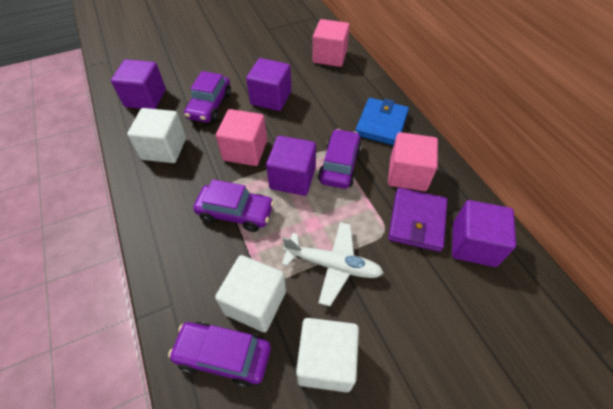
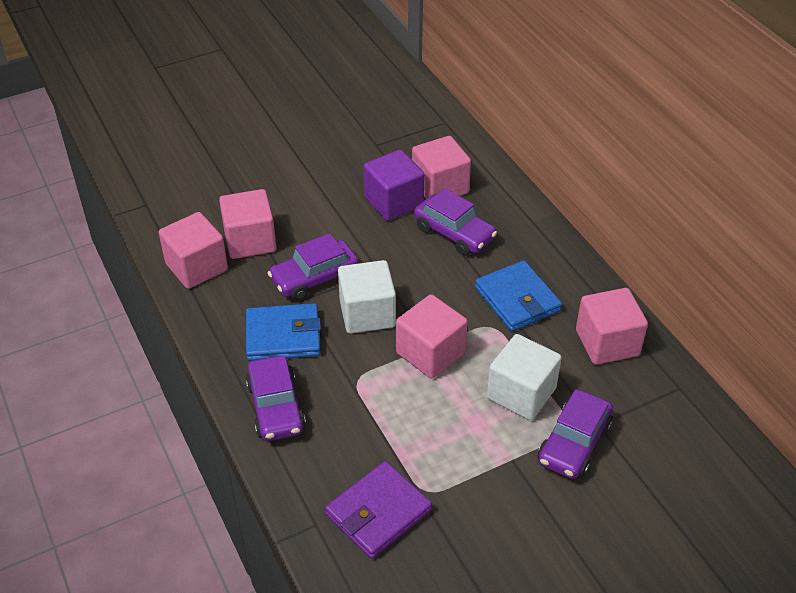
blue wallet: 1 -> 2
pink cube: 3 -> 5
purple cube: 4 -> 1
white cube: 3 -> 2
white plane: 1 -> 0

